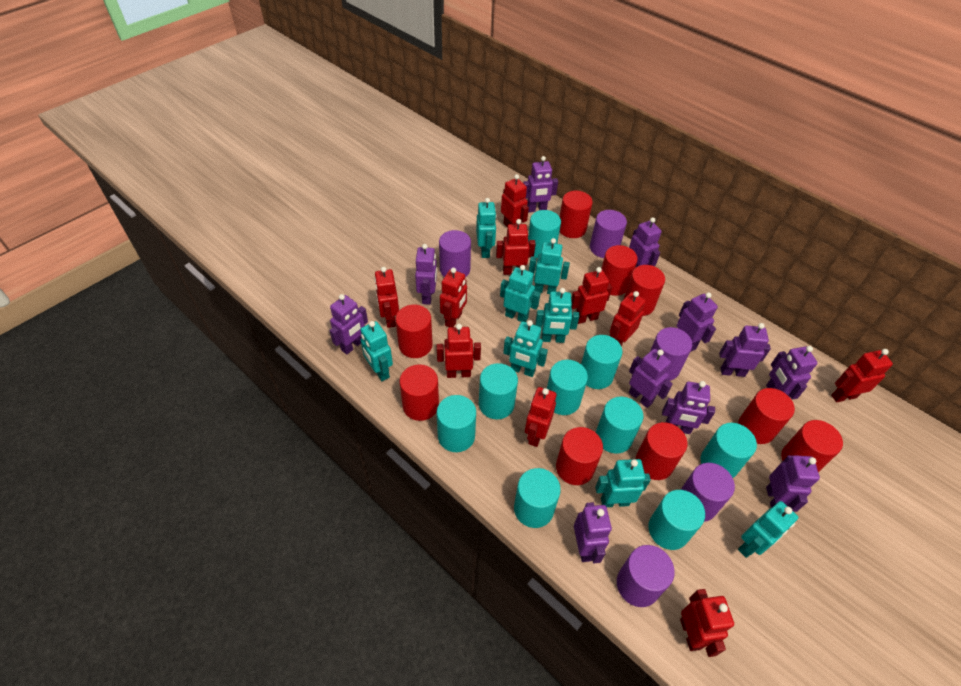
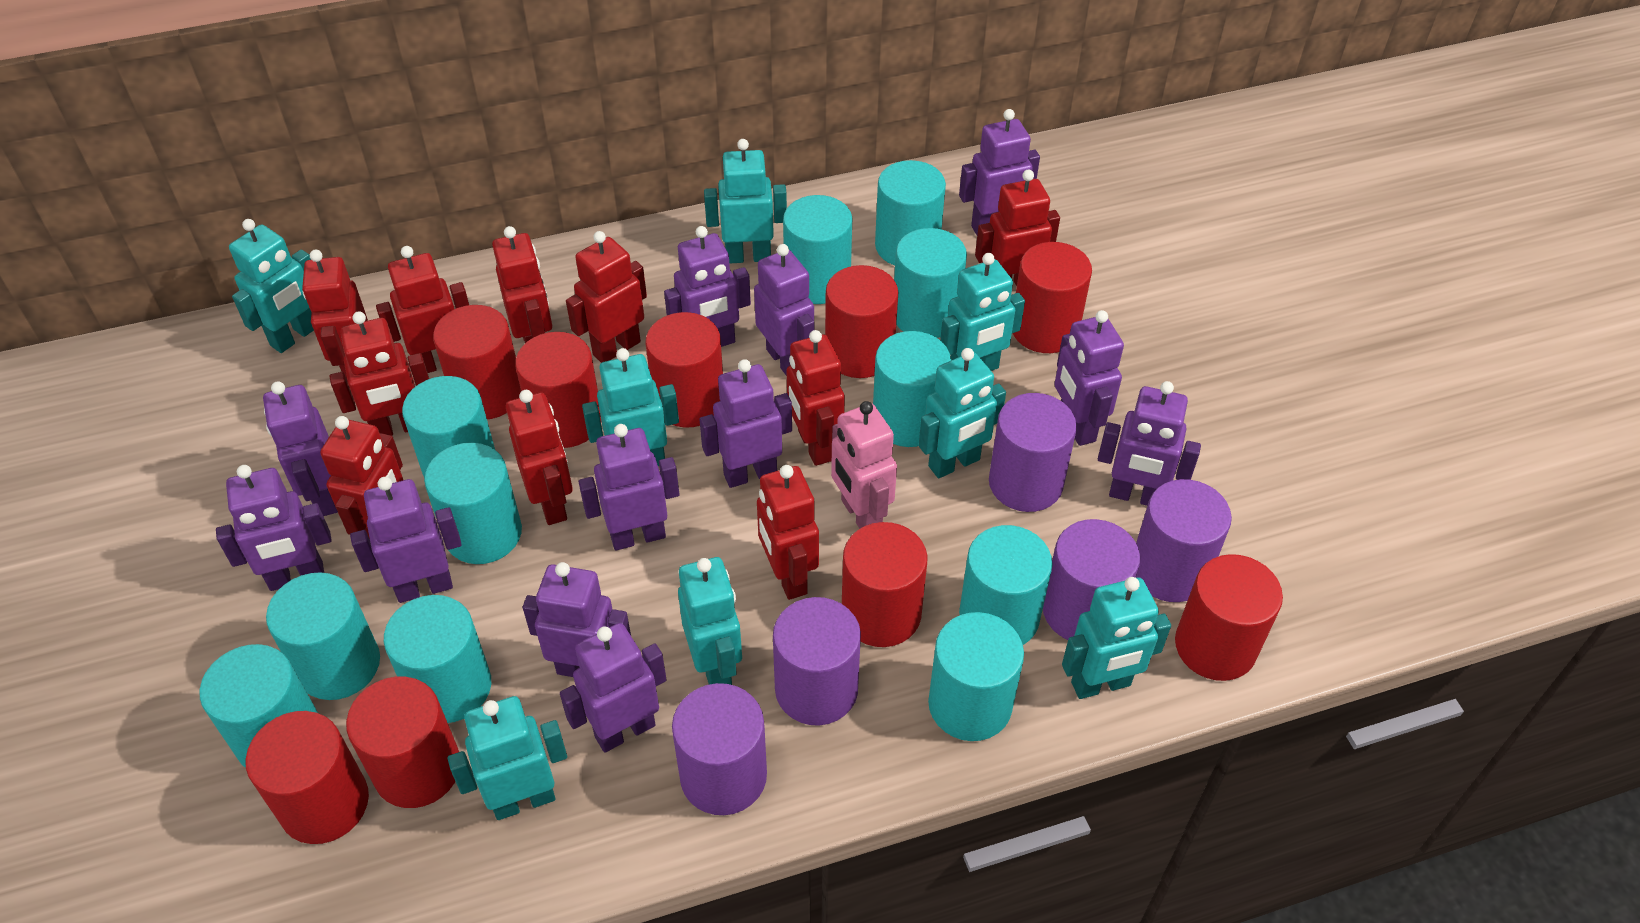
pink robot: 0 -> 1
purple robot: 11 -> 12
turquoise cylinder: 9 -> 11

